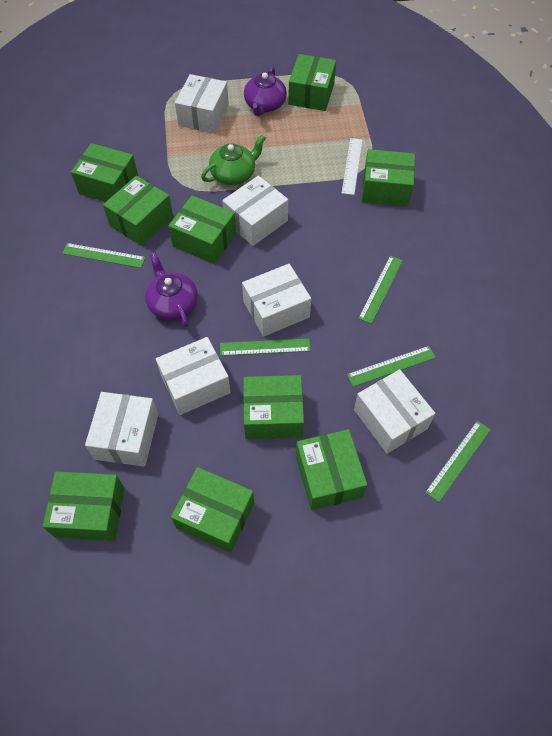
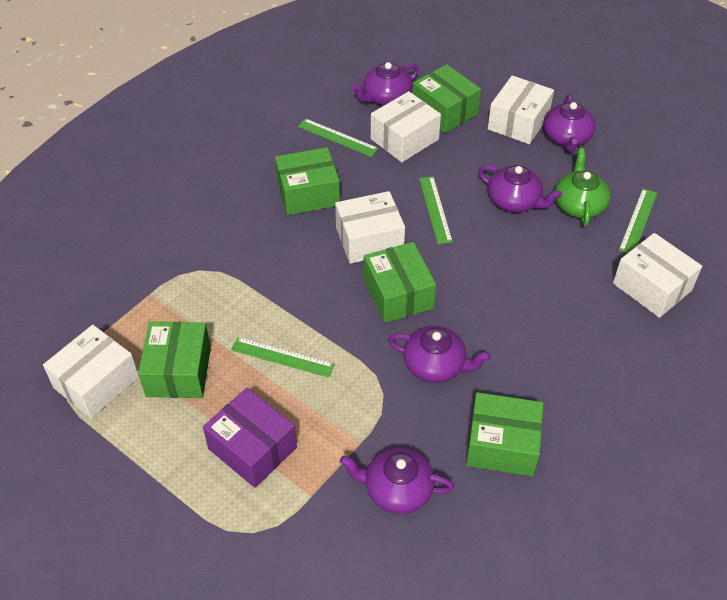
green box: 9 -> 5
green ruler: 5 -> 4
purple box: 0 -> 1
purple teapot: 2 -> 5
white box: 6 -> 5
white ruler: 1 -> 0

